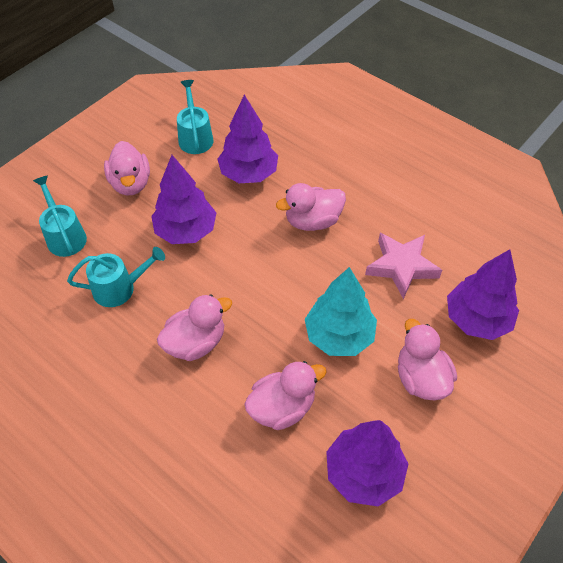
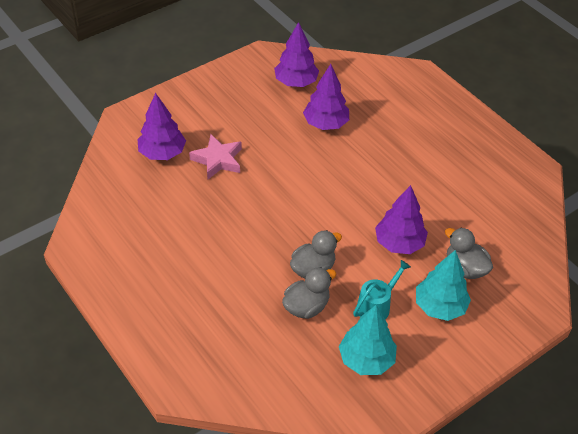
grey duck: 0 -> 3
pink duck: 5 -> 0
turquoise tree: 1 -> 2
turquoise watering can: 3 -> 1

